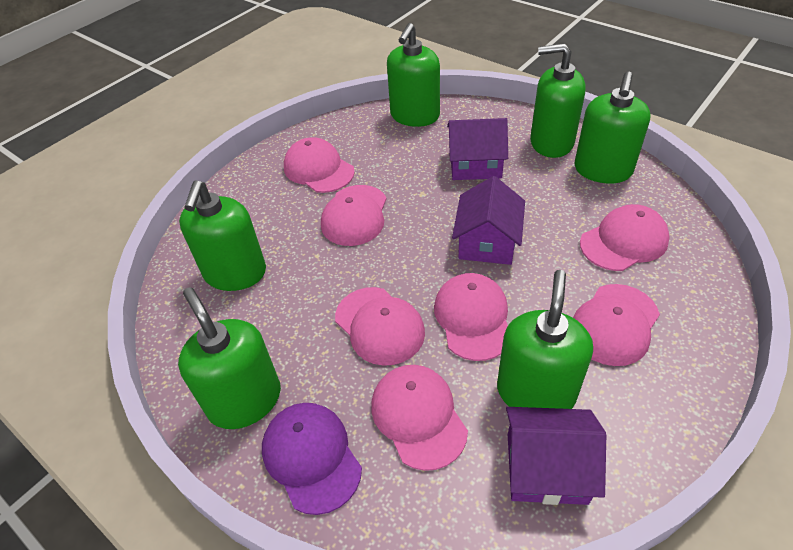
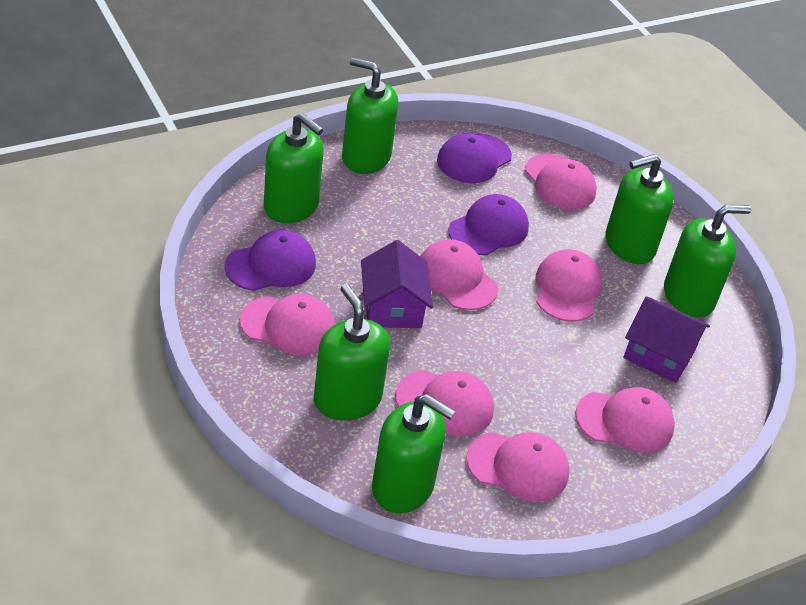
purple cap: 1 -> 3
purple house: 3 -> 2

